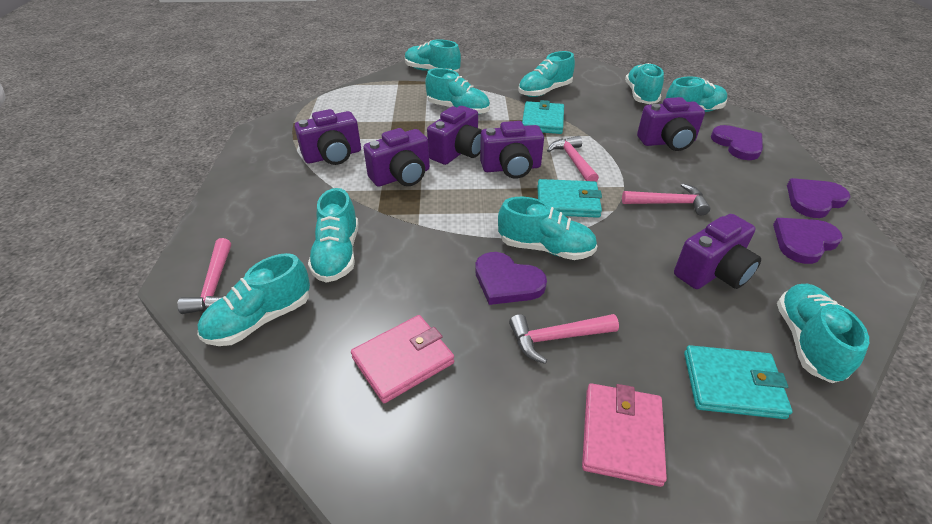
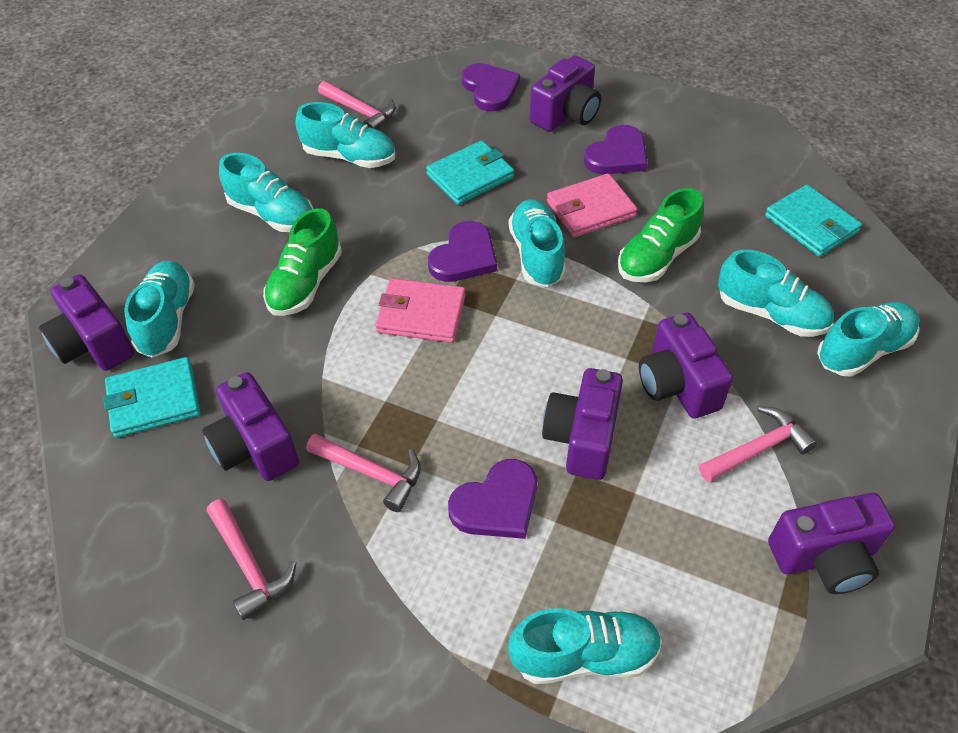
green shoe: 0 -> 2
turquoise shoe: 9 -> 7

